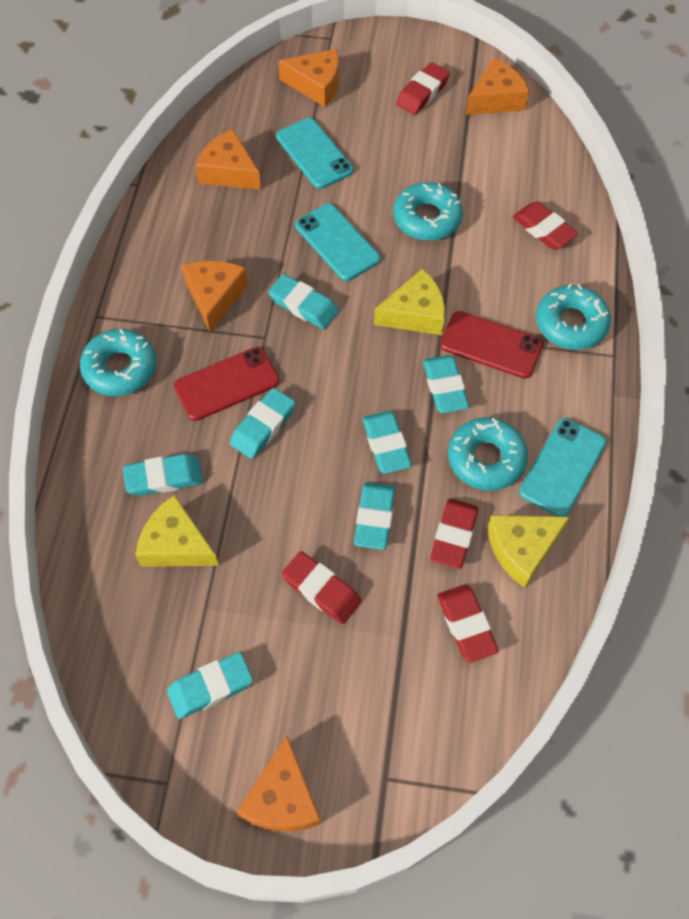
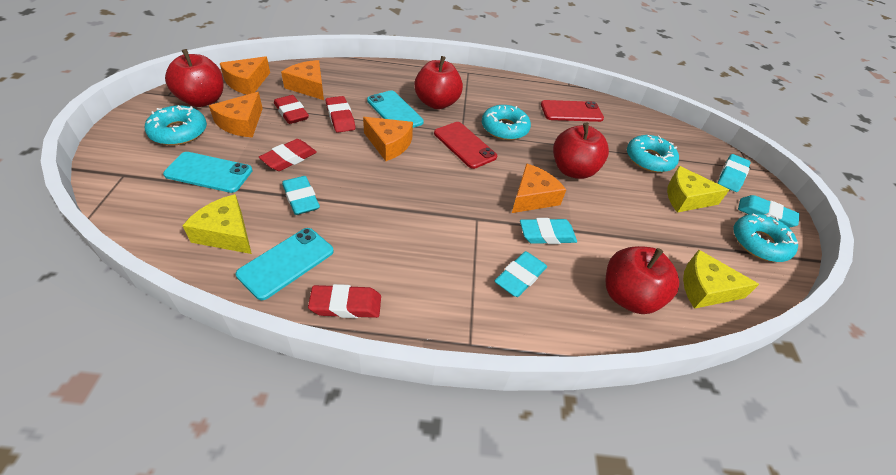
red apple: 0 -> 4
red eraser: 5 -> 4
turquoise eraser: 7 -> 5

